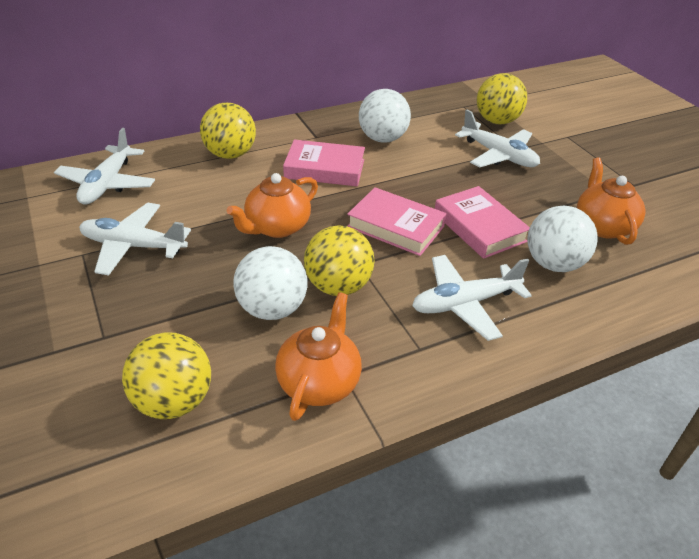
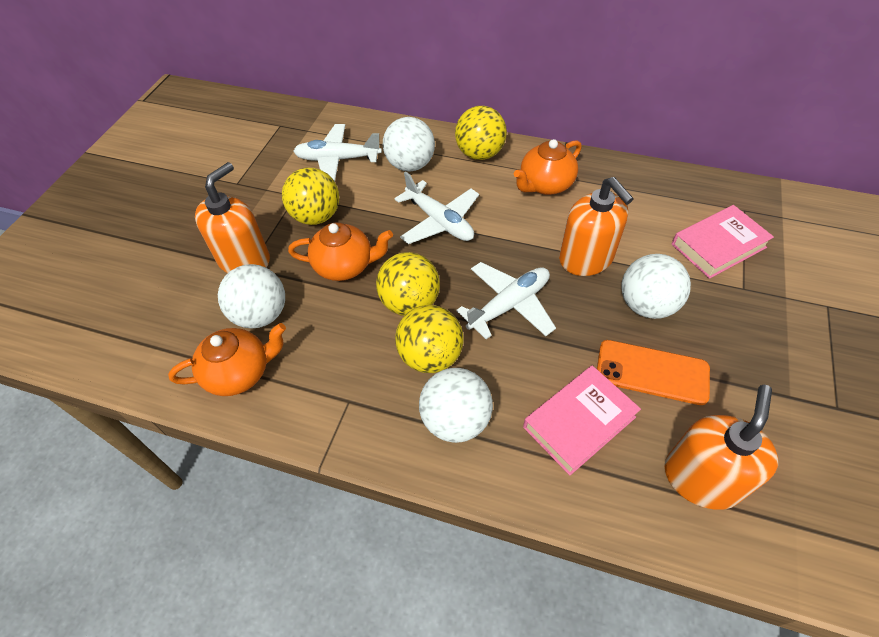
orange phone: 0 -> 1
orange soap dispenser: 0 -> 3
pink book: 3 -> 2
white ball: 3 -> 4
white plane: 4 -> 3

